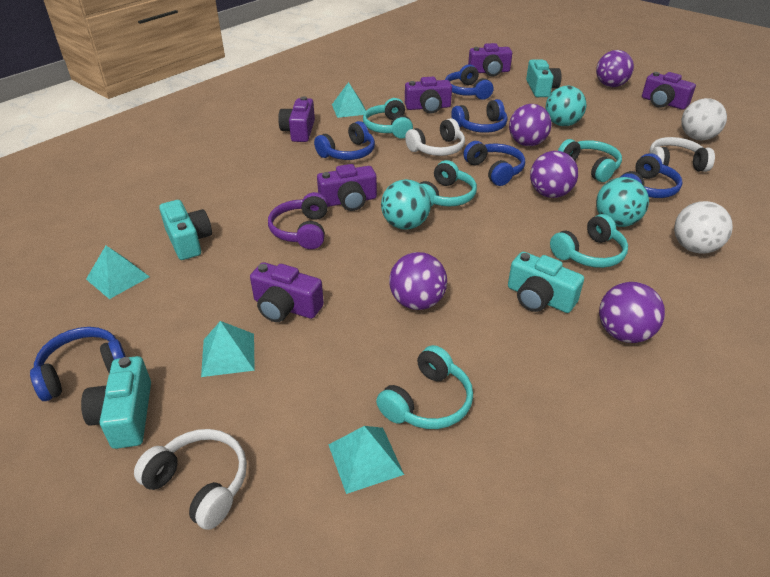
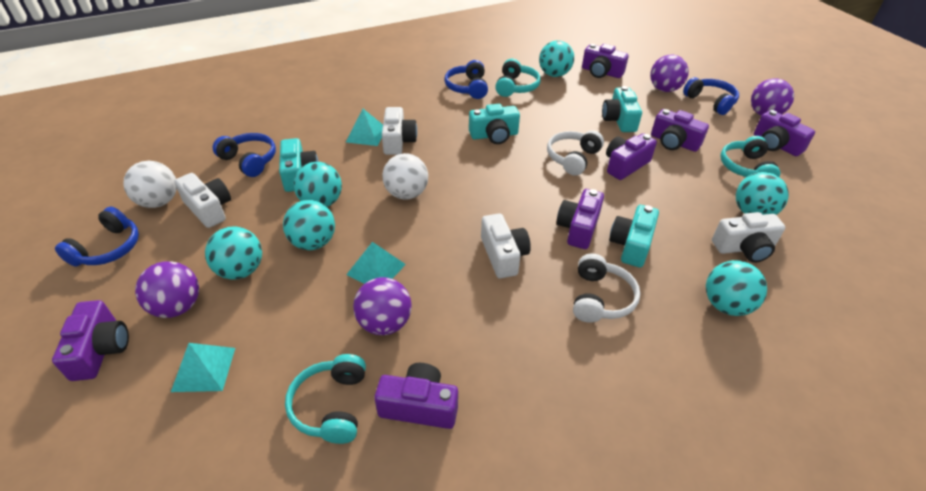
blue headphones: 6 -> 4
purple ball: 5 -> 4
purple camera: 6 -> 7
purple headphones: 1 -> 0
turquoise ball: 3 -> 6
turquoise headphones: 5 -> 3
turquoise pyramid: 4 -> 3
white camera: 0 -> 4
white headphones: 3 -> 2

